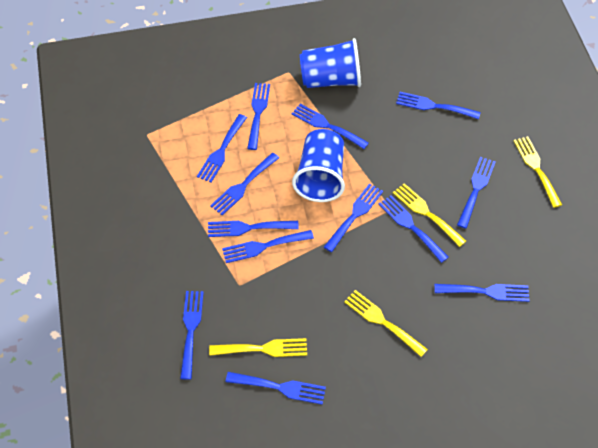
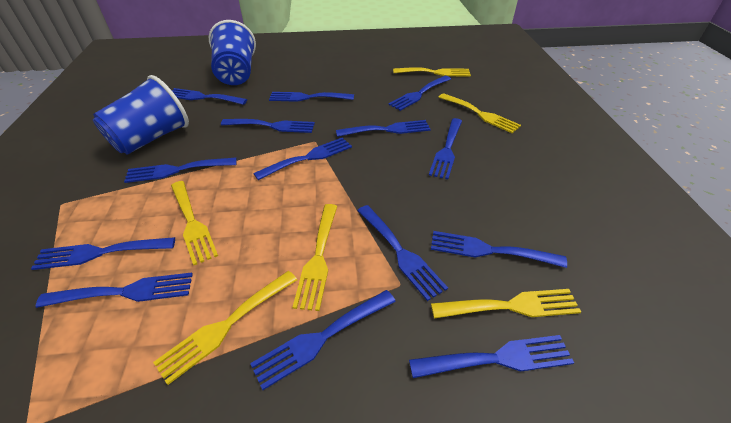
blue fork: 13 -> 14
yellow fork: 4 -> 6

